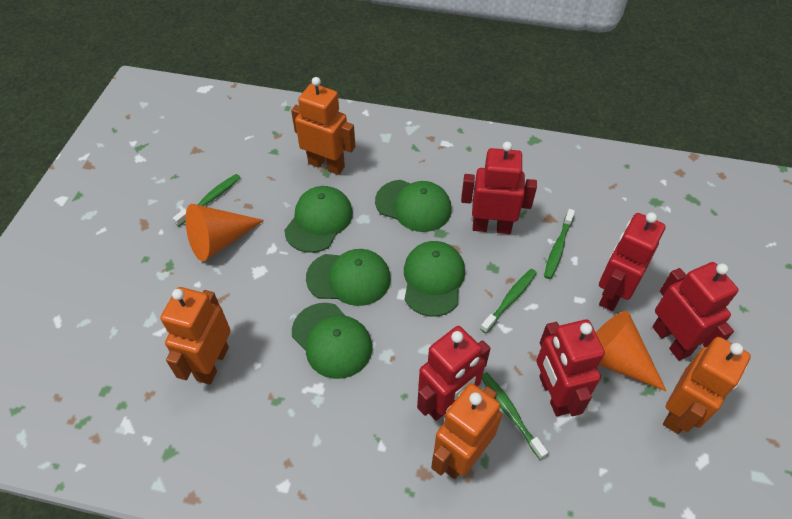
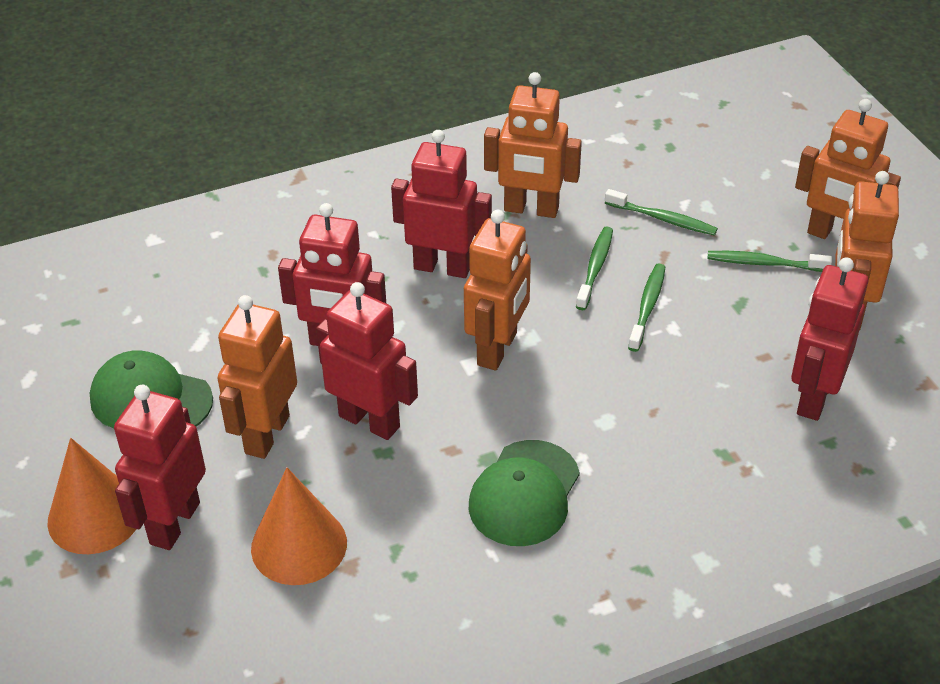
green cap: 5 -> 2
orange robot: 4 -> 5

